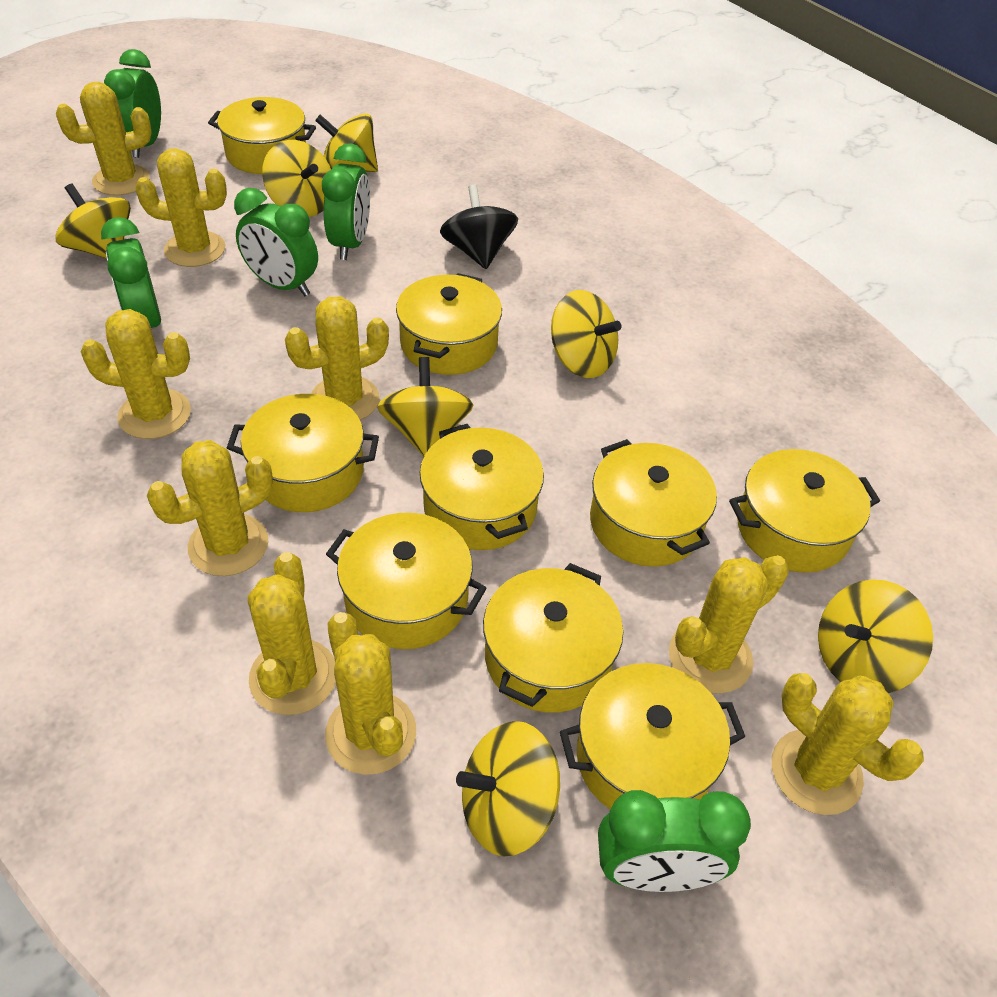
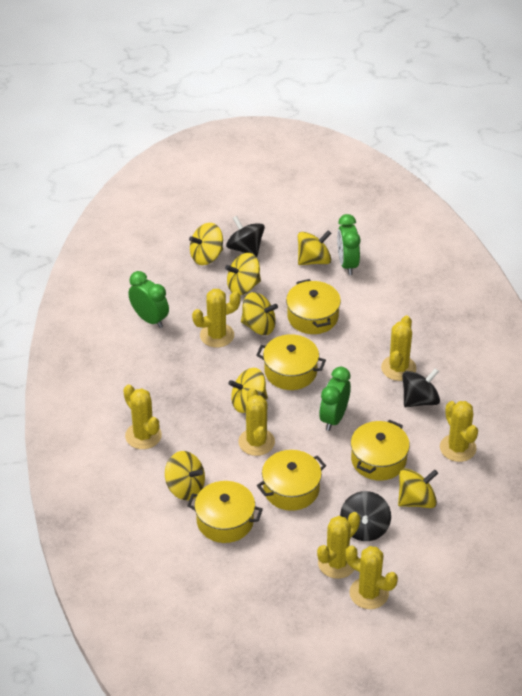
black spinning top: 1 -> 3
green clock: 5 -> 3
yellow cactus: 9 -> 7
yellow pot: 9 -> 5

